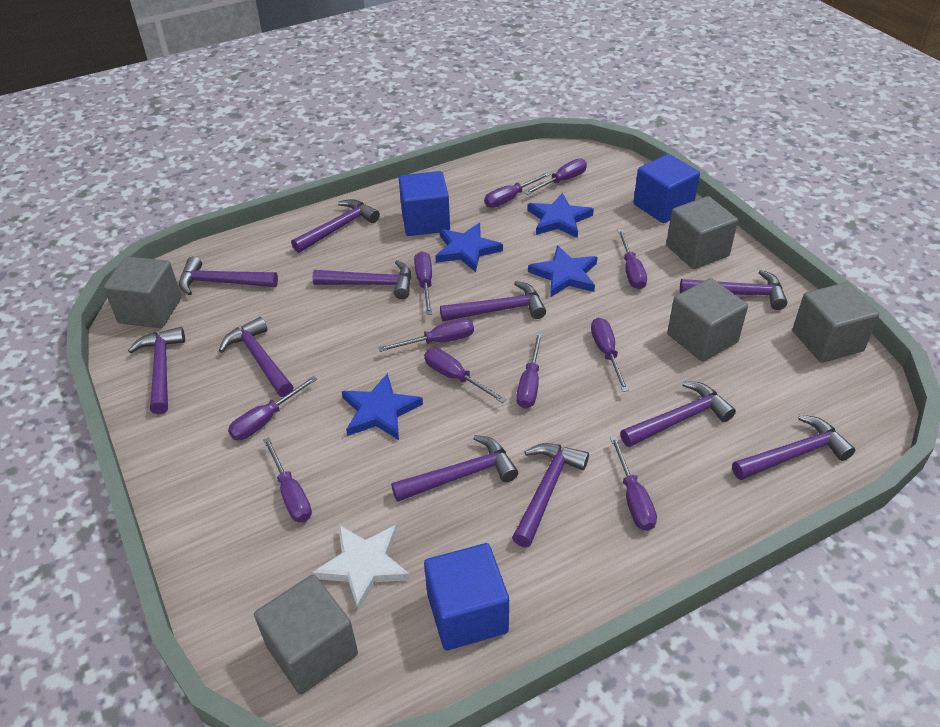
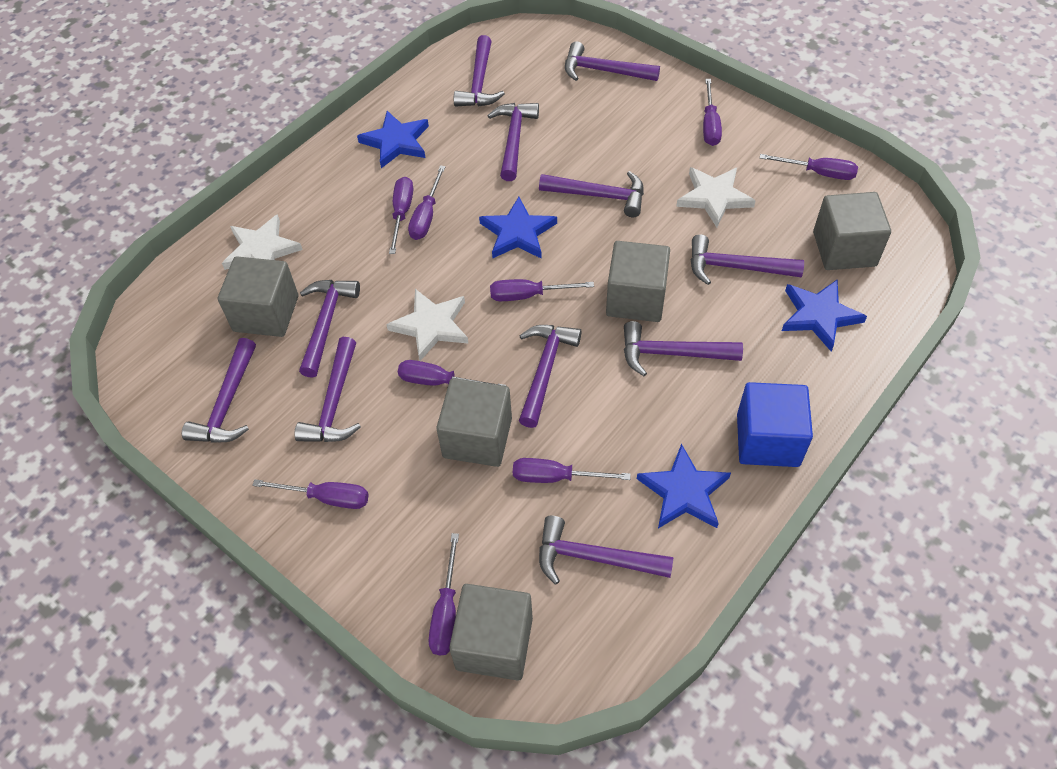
blue cube: 3 -> 1
purple screwdriver: 11 -> 9
white star: 1 -> 3

